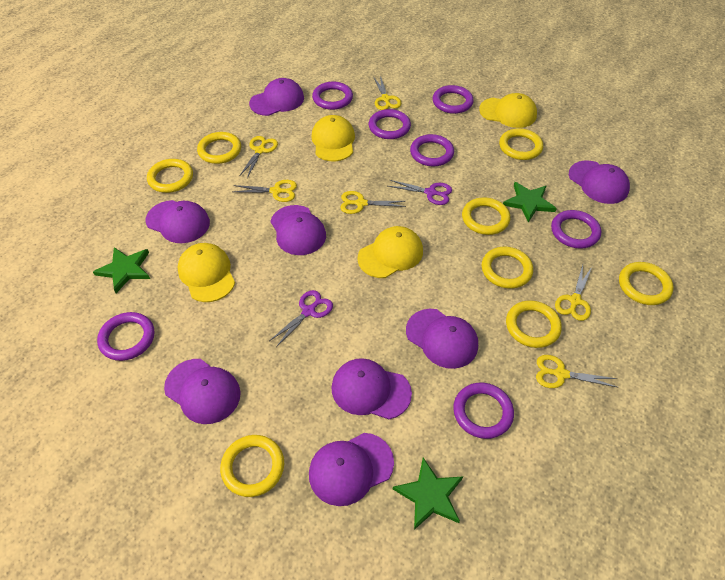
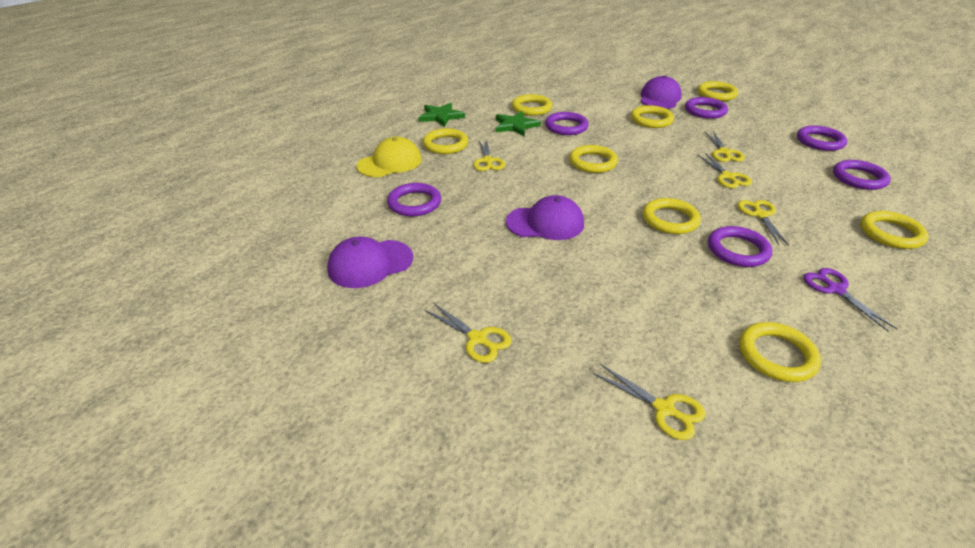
green star: 3 -> 2
purple cap: 8 -> 3
purple ring: 7 -> 6
purple scissors: 2 -> 1
yellow cap: 4 -> 1

